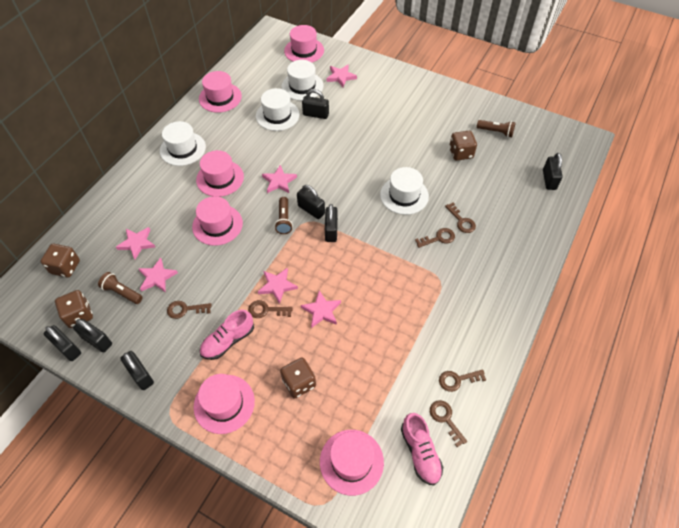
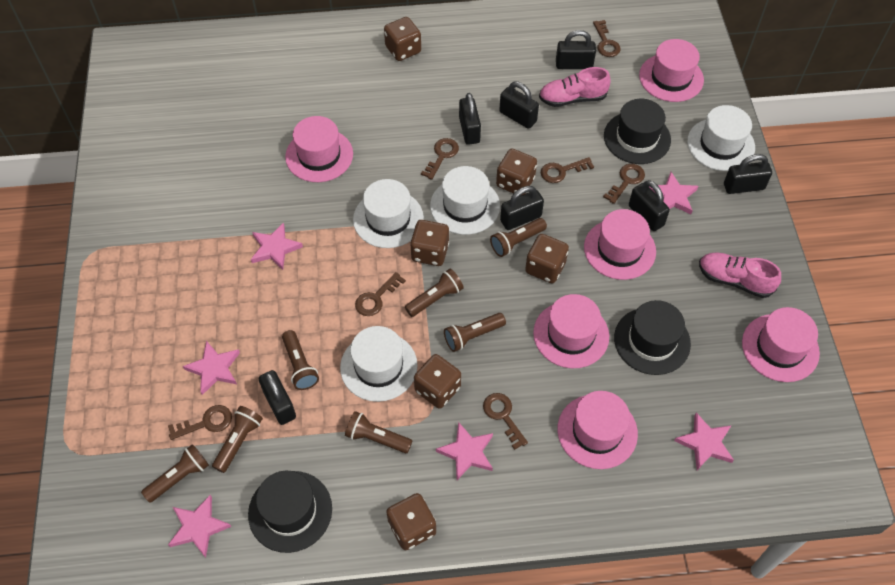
black hat: 0 -> 3
brown dice: 4 -> 6
brown flashlight: 3 -> 7
brown key: 6 -> 7

